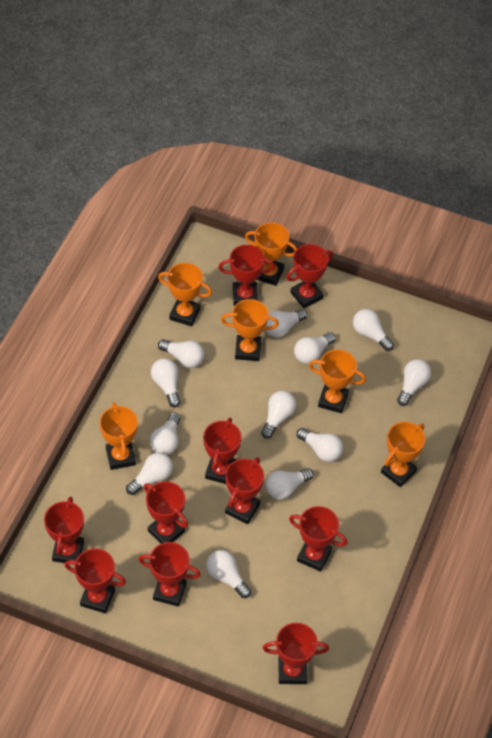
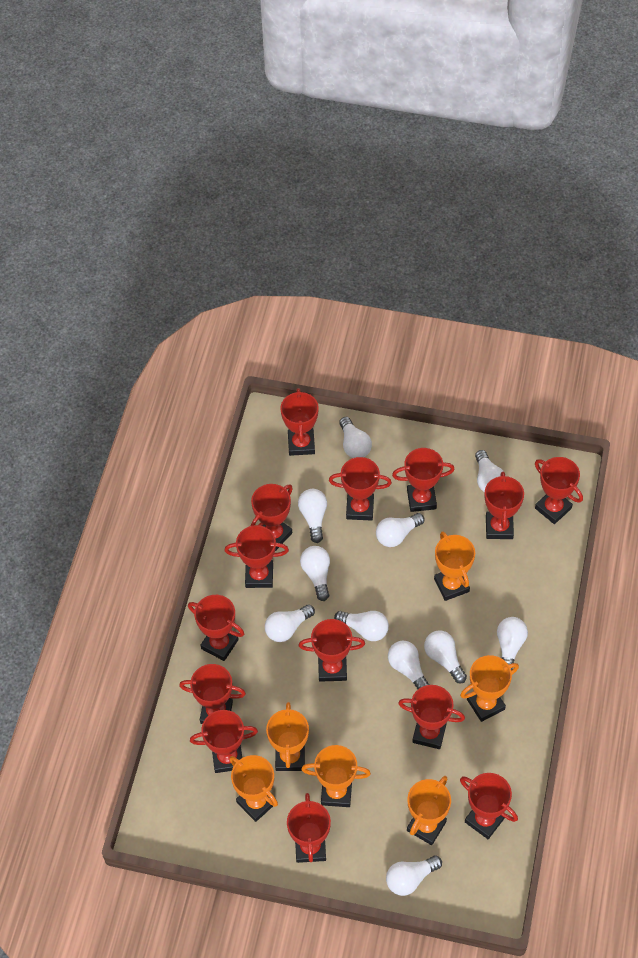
red trophy: 10 -> 14
white light bulb: 12 -> 11

